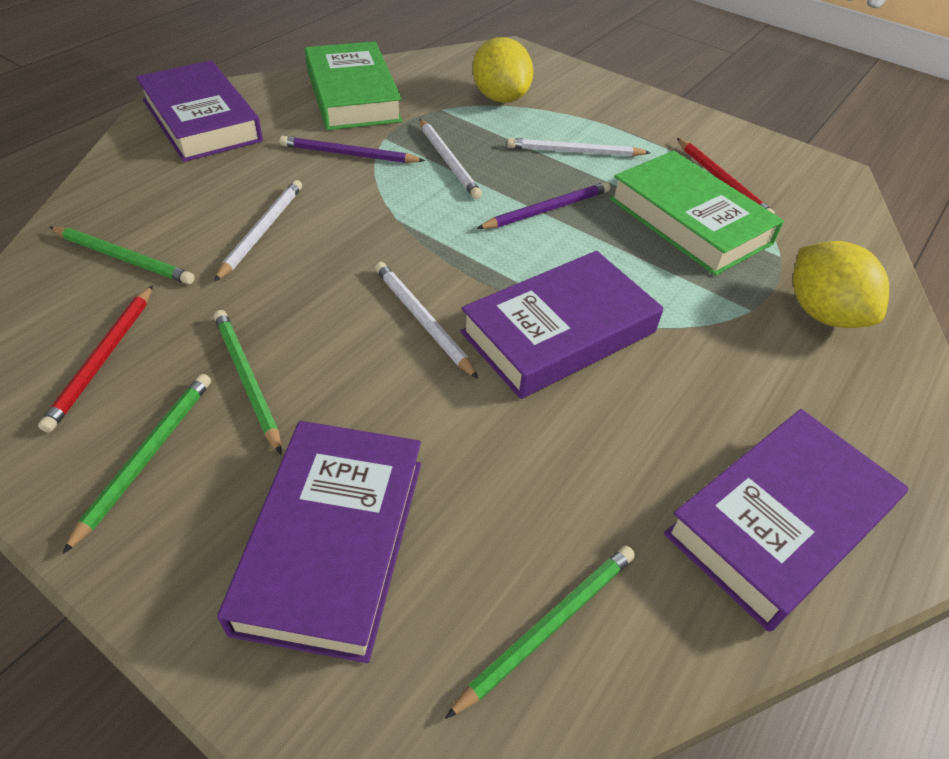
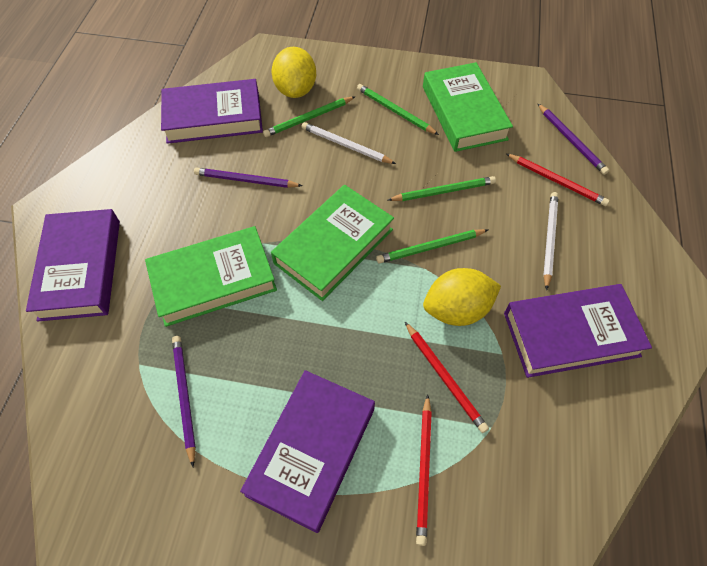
green book: 2 -> 3
purple pencil: 2 -> 3
red pencil: 2 -> 3
white pencil: 4 -> 2

